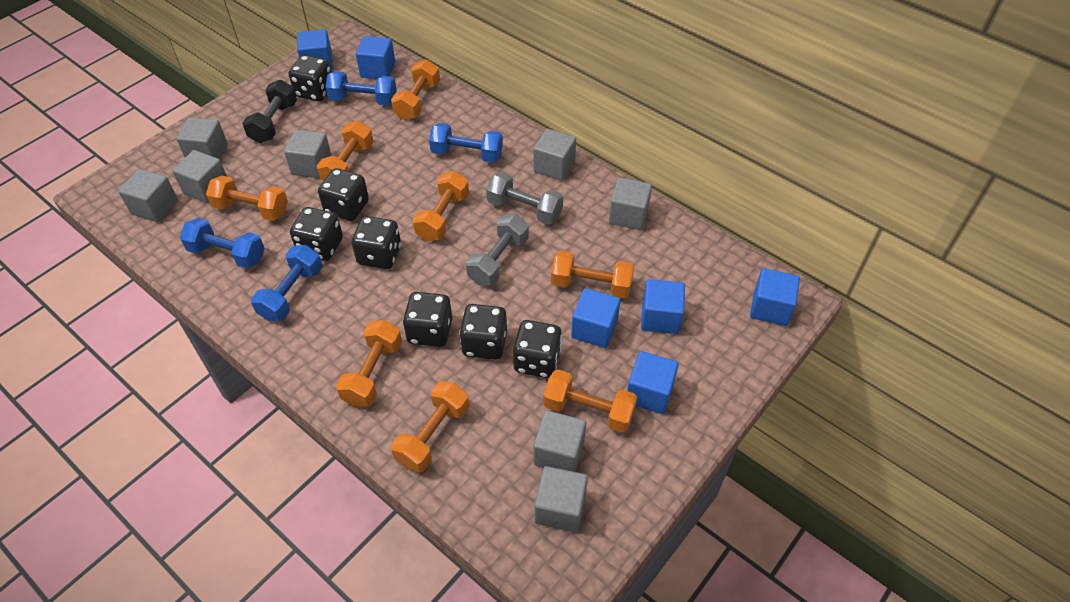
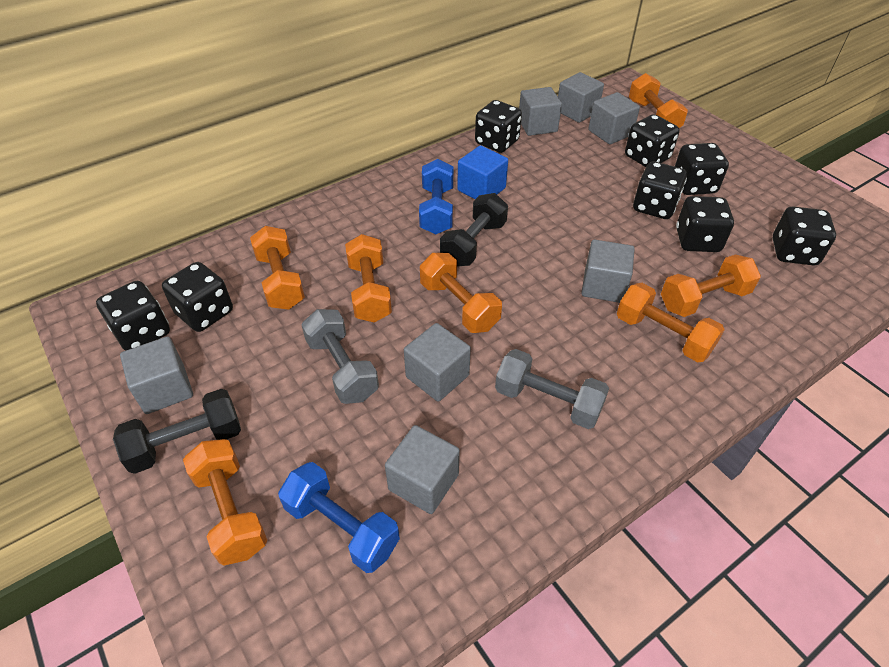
black dice: 7 -> 8
black dumbbell: 1 -> 2
blue cube: 6 -> 1
blue dumbbell: 4 -> 2
grey cube: 8 -> 7
orange dumbbell: 8 -> 7

